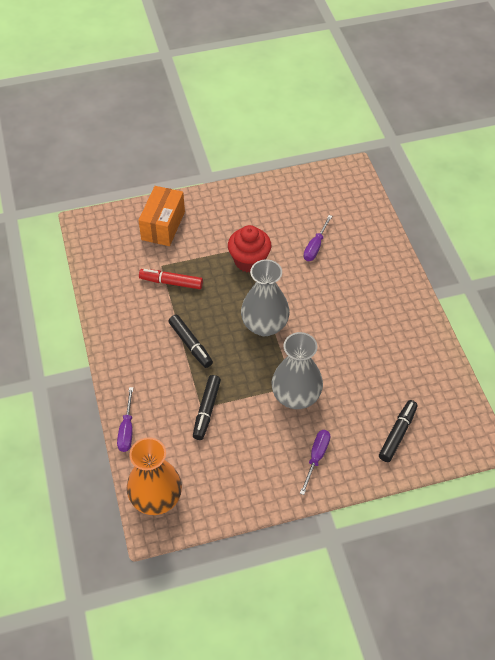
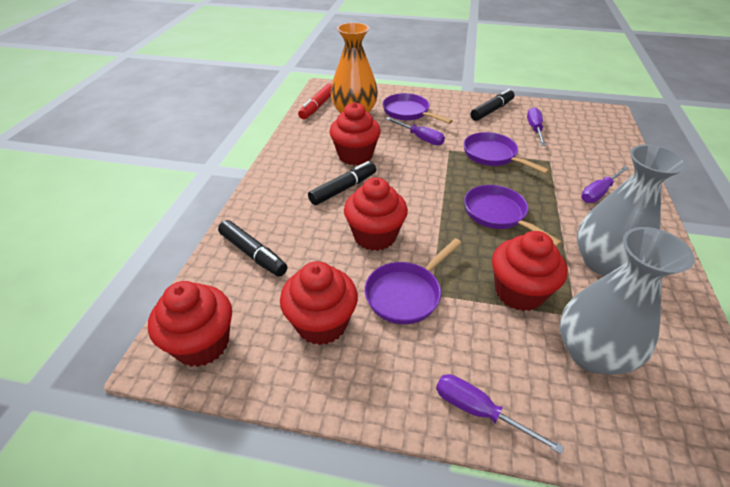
orange box: 1 -> 0
purple pan: 0 -> 4
purple screwdriver: 3 -> 4
red cupcake: 1 -> 5

